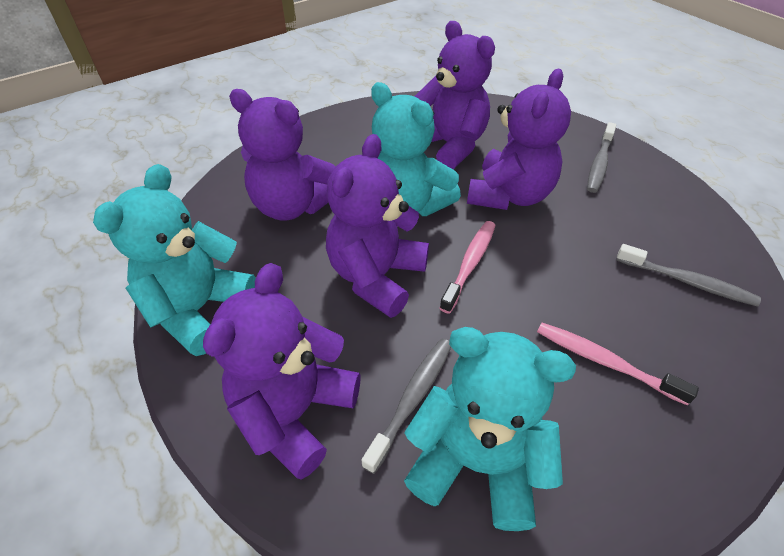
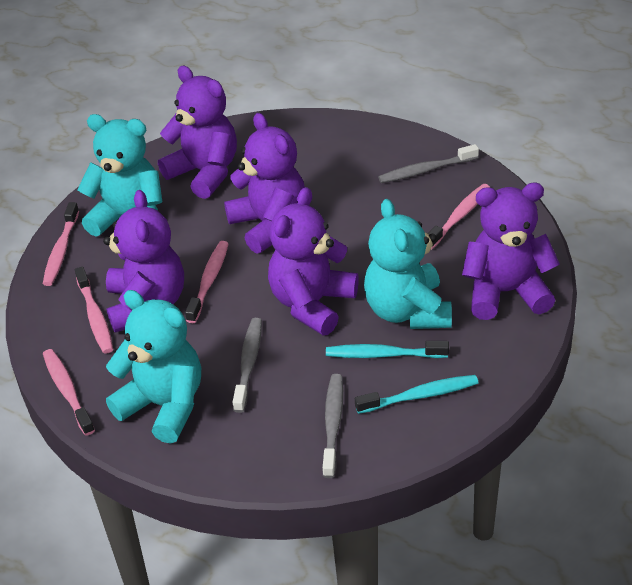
pink toothbrush: 2 -> 5
turquoise toothbrush: 0 -> 2

